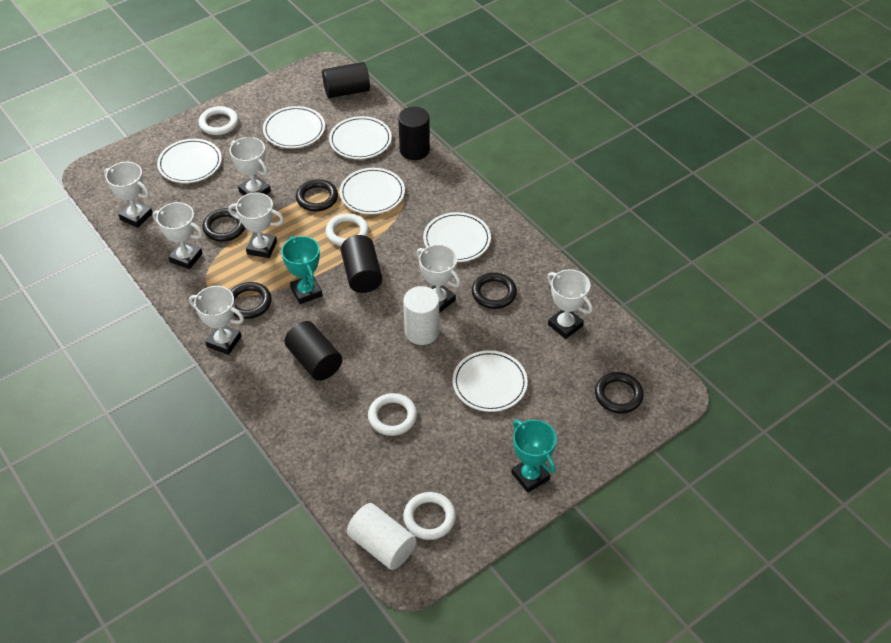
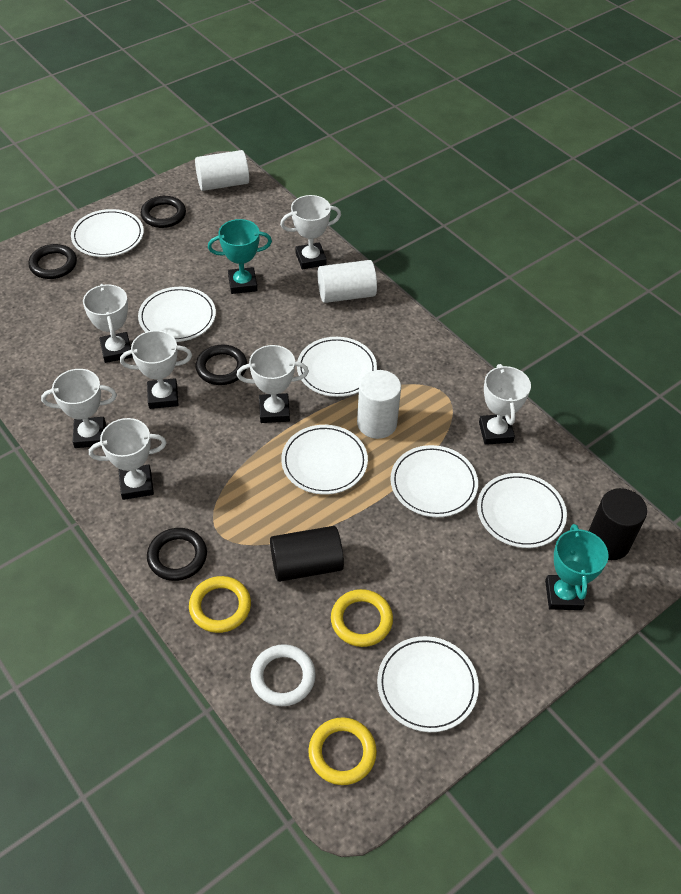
black cylinder: 4 -> 2
black ring: 5 -> 4
white cylinder: 2 -> 3
white plate: 6 -> 7
white ring: 4 -> 1
yellow ring: 0 -> 3

